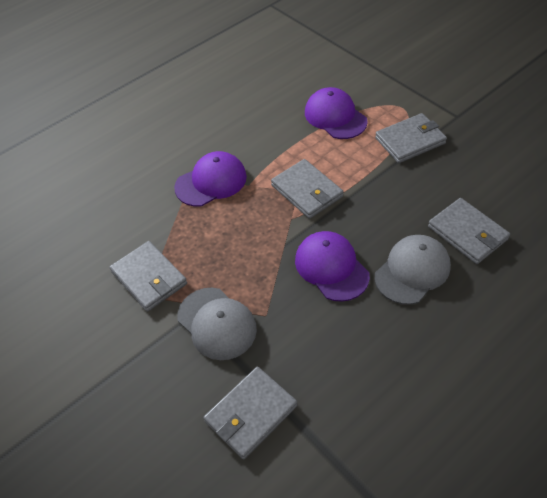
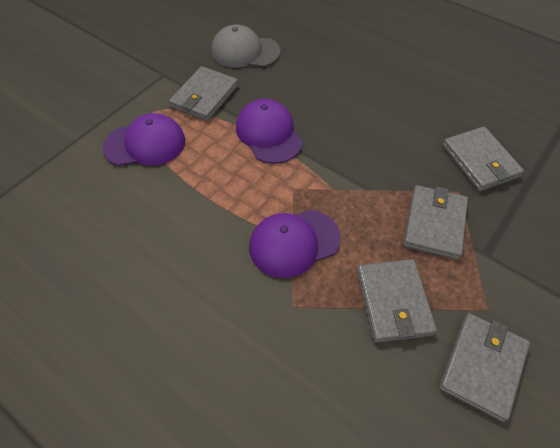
grey cap: 2 -> 1

